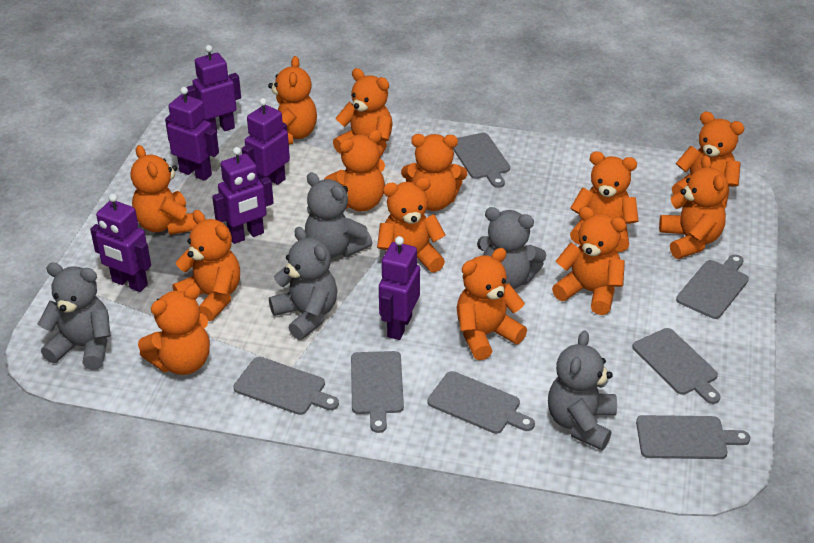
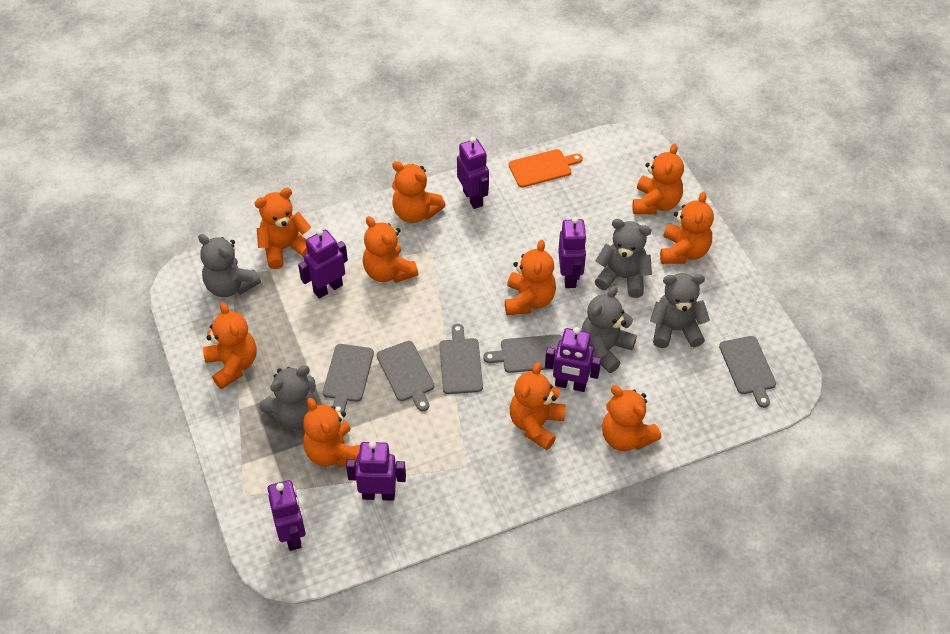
grey cutting board: 7 -> 5
orange cutting board: 0 -> 1
orange teddy bear: 13 -> 10

